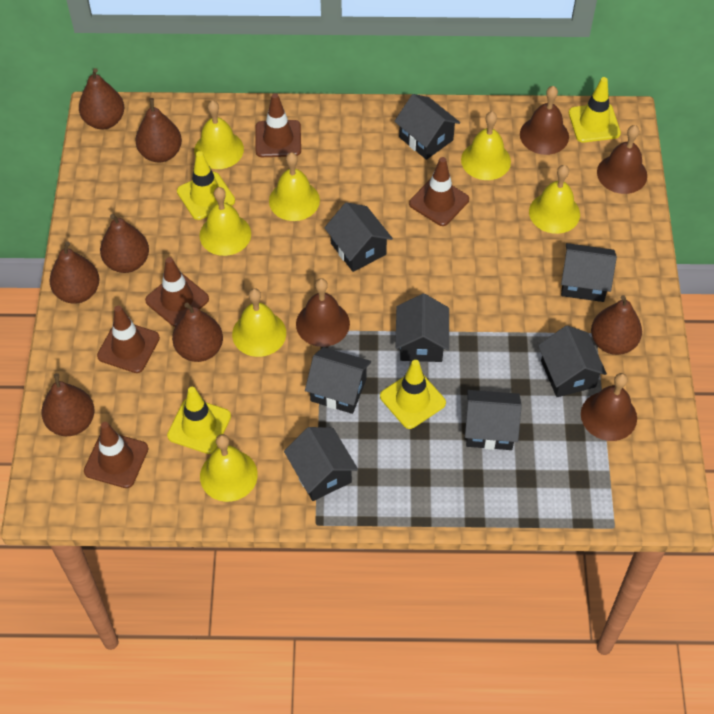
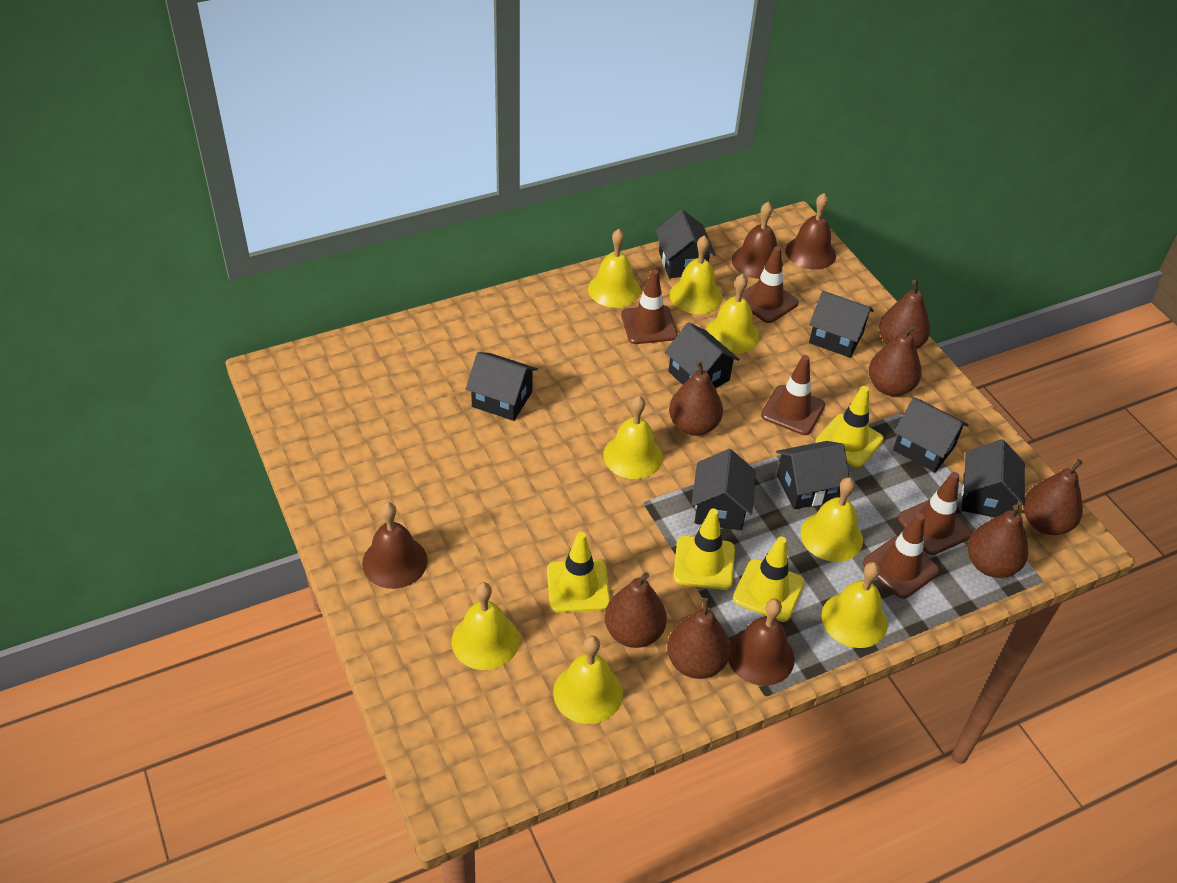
yellow bell: 7 -> 8

